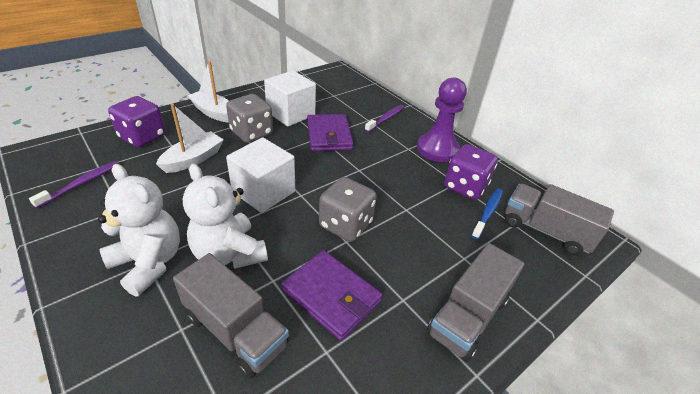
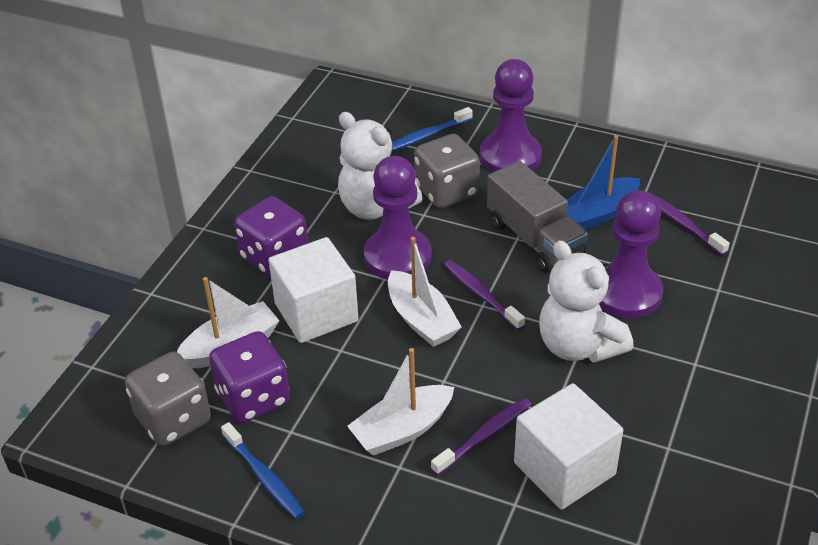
blue boat: 0 -> 1
blue toothbrush: 1 -> 2
grey truck: 3 -> 1
purple pawn: 1 -> 3
purple toothbrush: 2 -> 3
purple wallet: 2 -> 0
white boat: 2 -> 3

